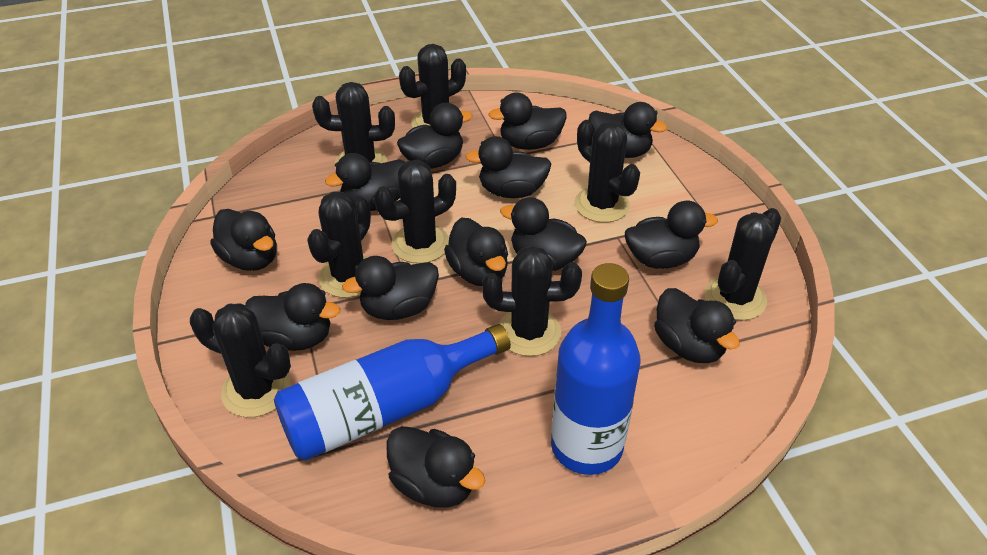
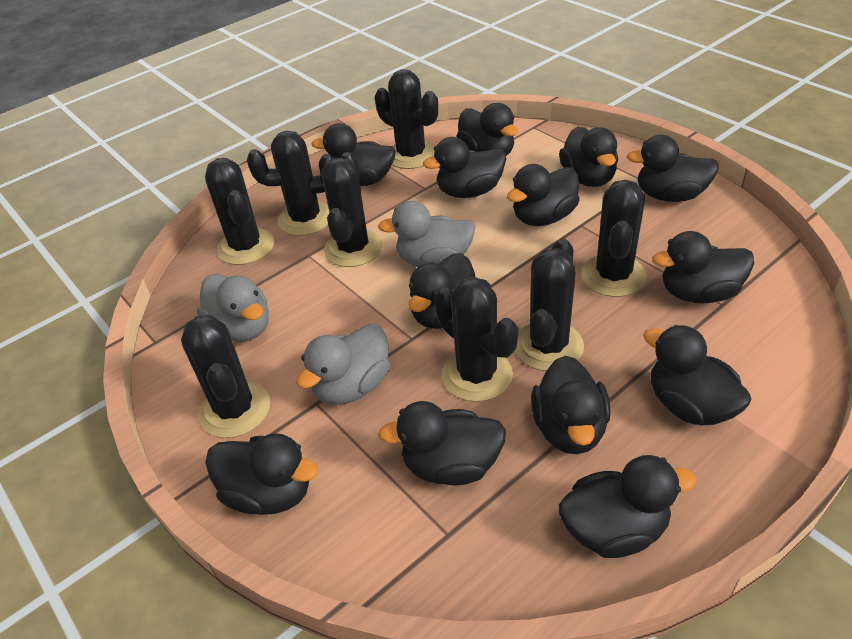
blue bottle: 2 -> 0
grey duck: 0 -> 3

